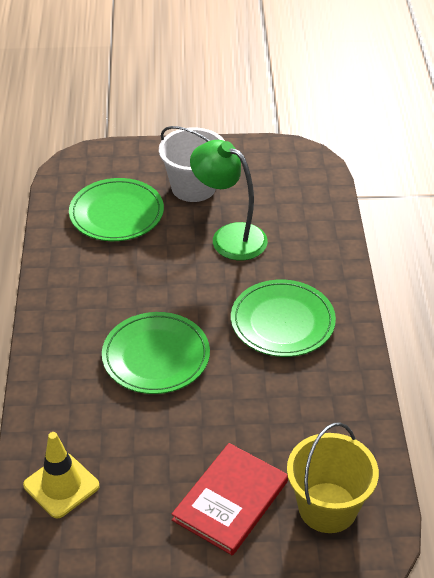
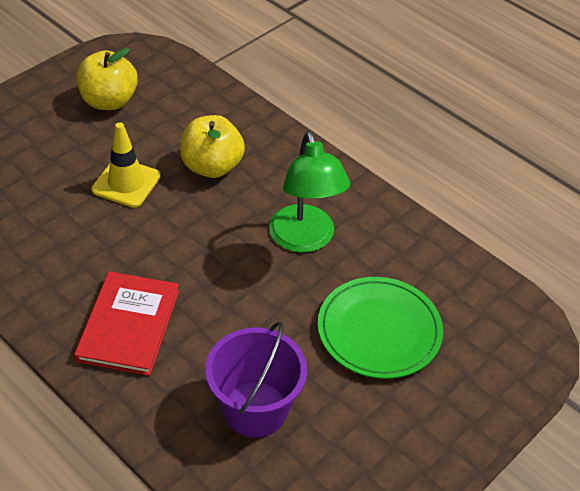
green plate: 3 -> 1
purple bucket: 0 -> 1
white bucket: 1 -> 0
yellow apple: 0 -> 2
yellow bucket: 1 -> 0

